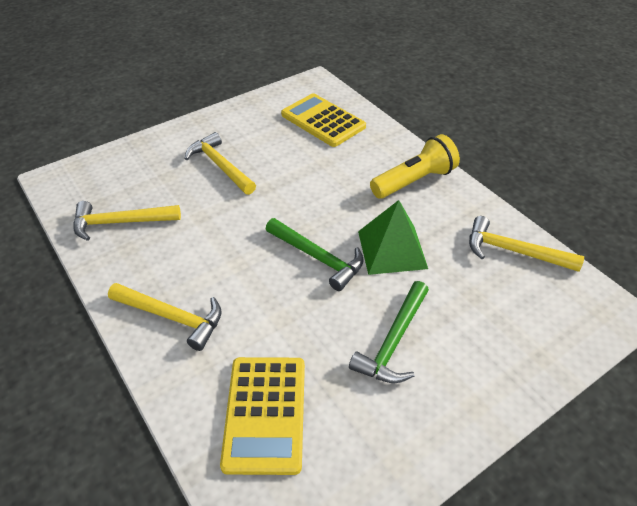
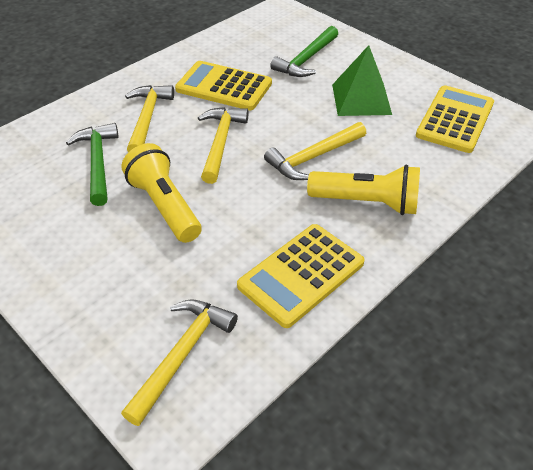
yellow calculator: 2 -> 3
yellow flashlight: 1 -> 2

